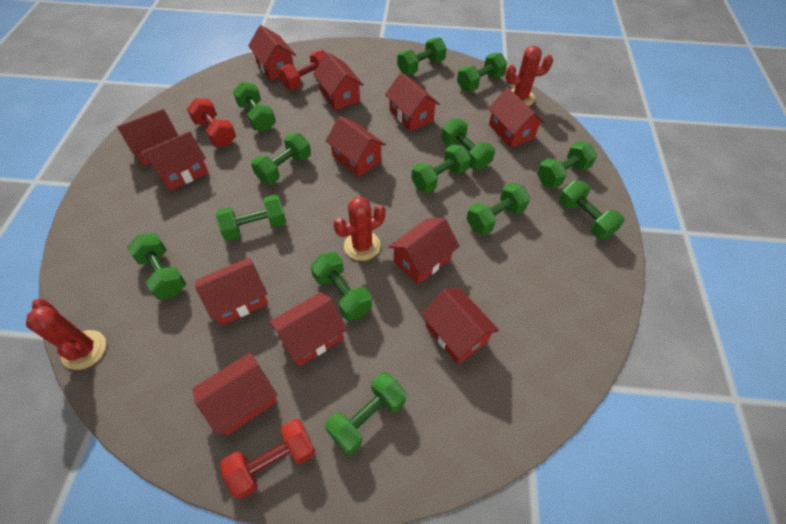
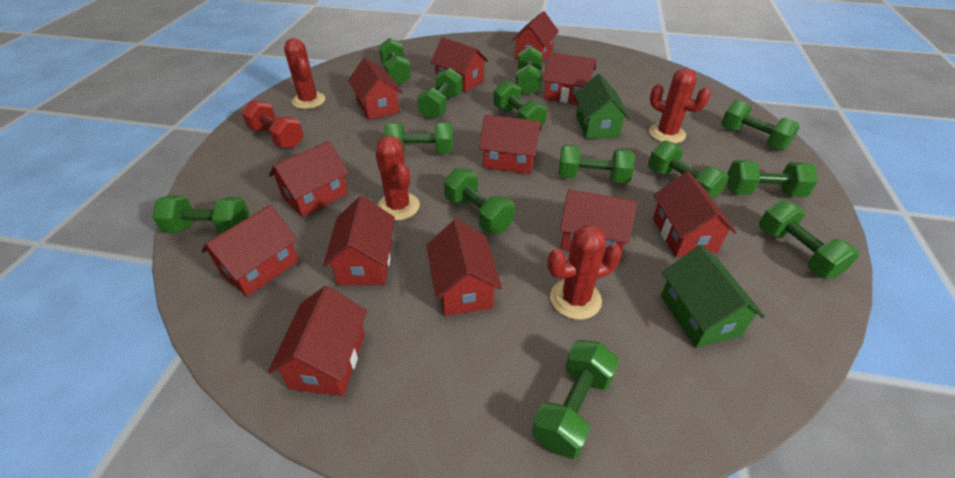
green house: 0 -> 2
red cactus: 3 -> 4
red dumbbell: 3 -> 1

